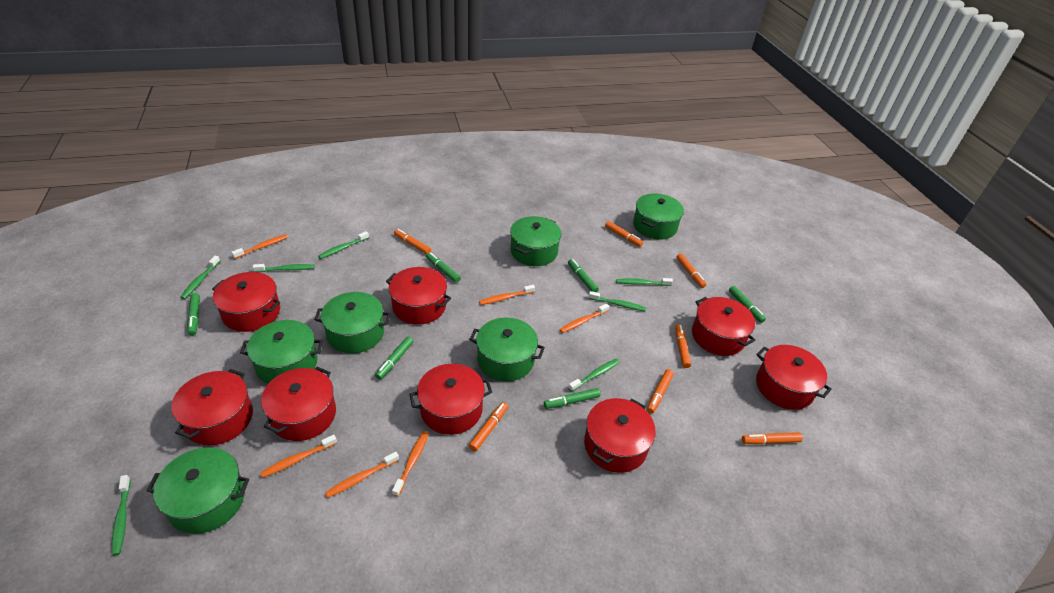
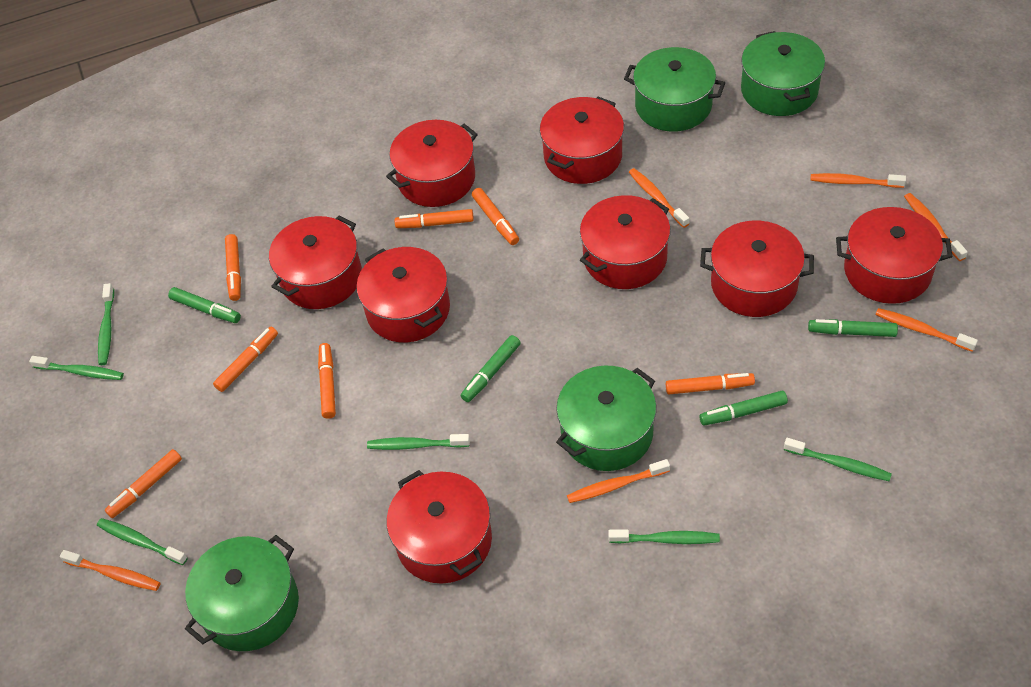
green marker: 6 -> 4
green pot: 6 -> 4
green toothbrush: 7 -> 6

